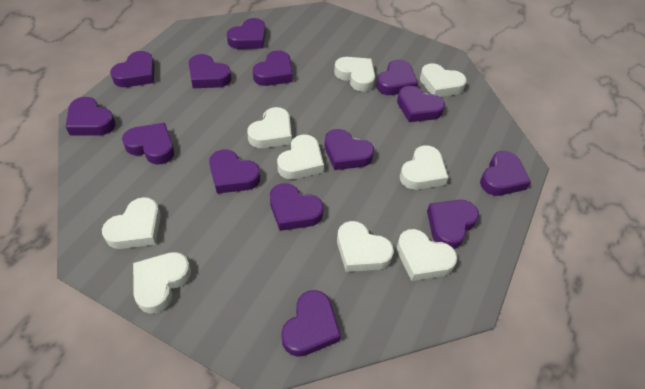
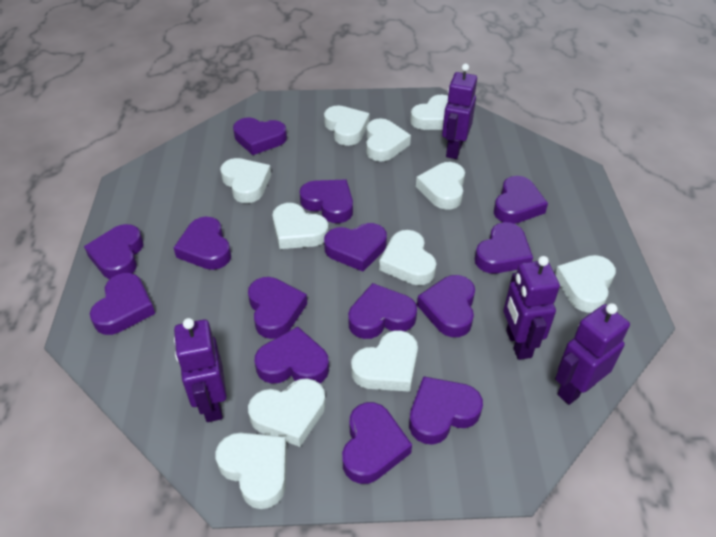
purple robot: 0 -> 4
white heart: 9 -> 11

